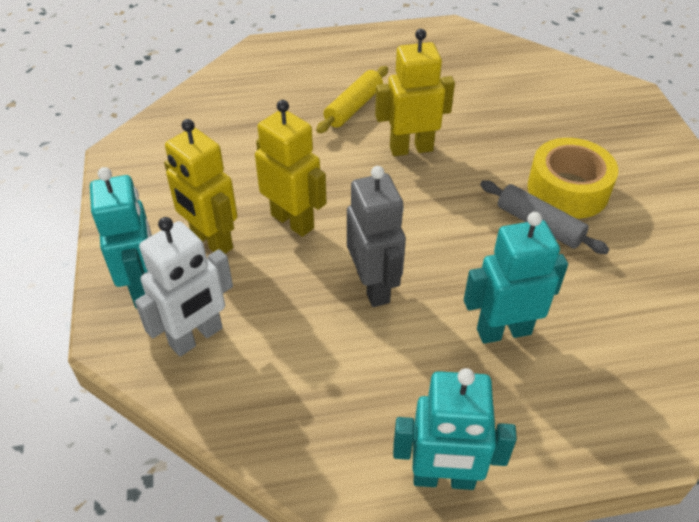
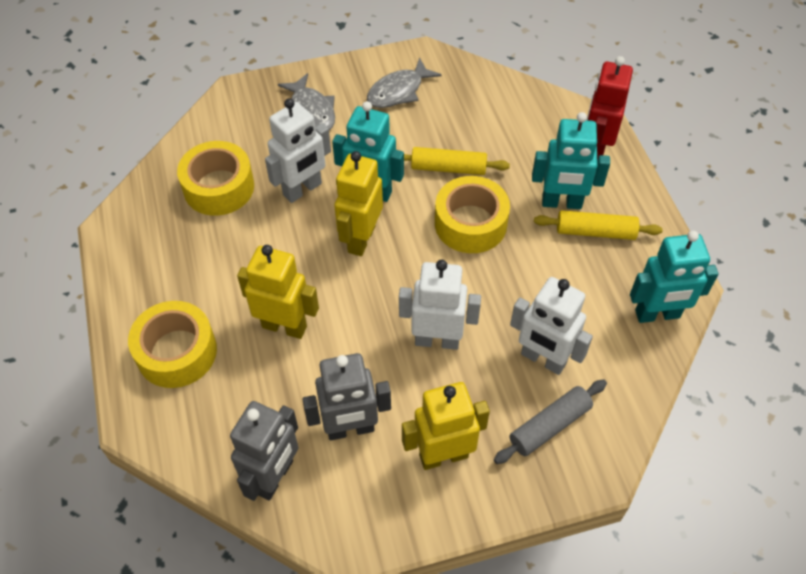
grey fish: 0 -> 2
grey robot: 1 -> 2
red robot: 0 -> 1
white robot: 1 -> 3
yellow rolling pin: 1 -> 2
yellow tape: 1 -> 3

